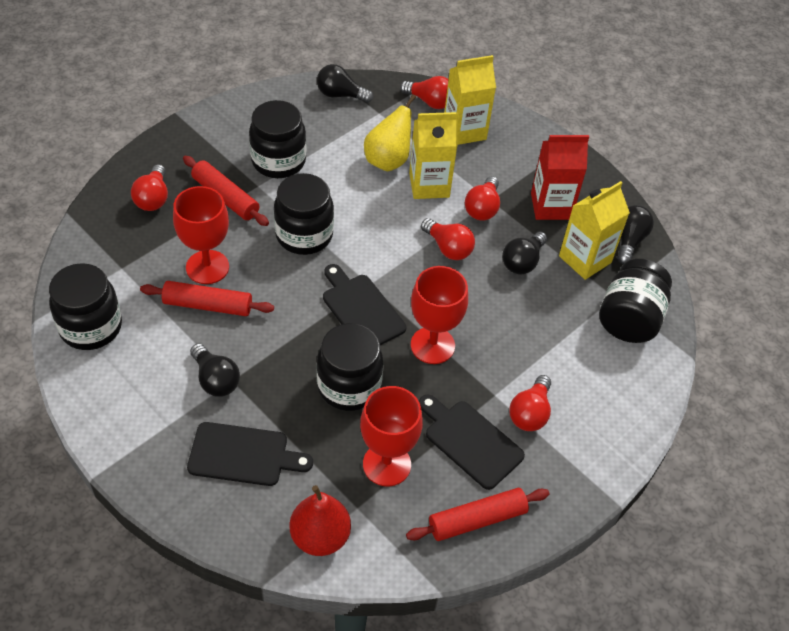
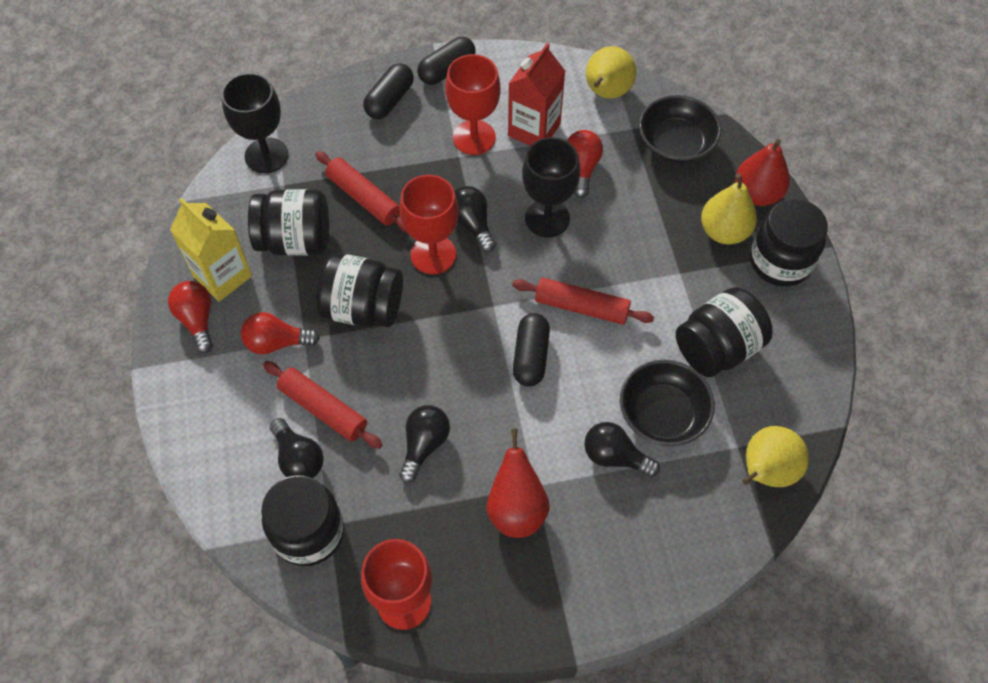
black bowl: 0 -> 2
black capsule: 0 -> 3
black cutting board: 3 -> 0
black goblet: 0 -> 2
red light bulb: 5 -> 3
red pear: 1 -> 2
yellow carton: 3 -> 1
yellow pear: 1 -> 3

